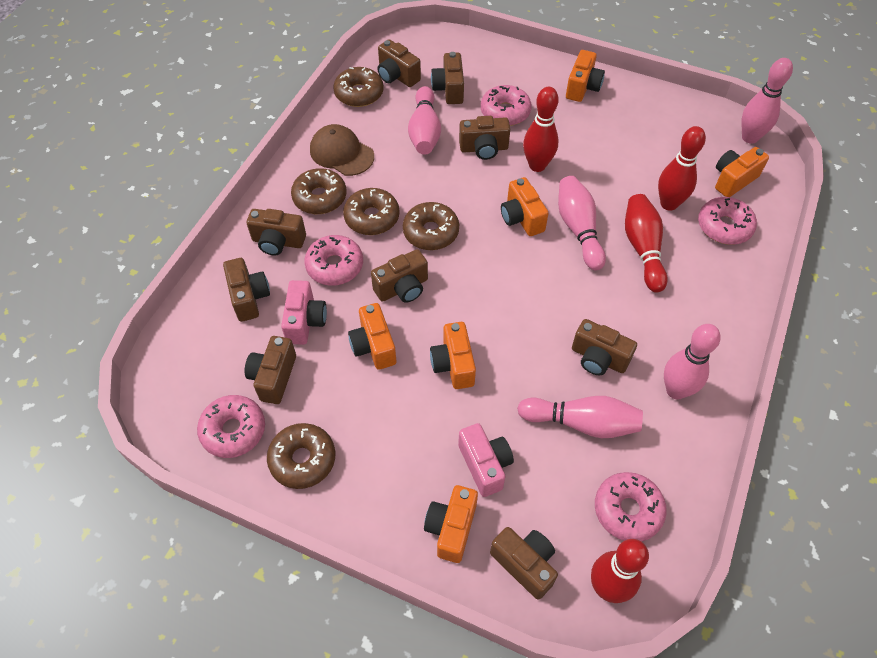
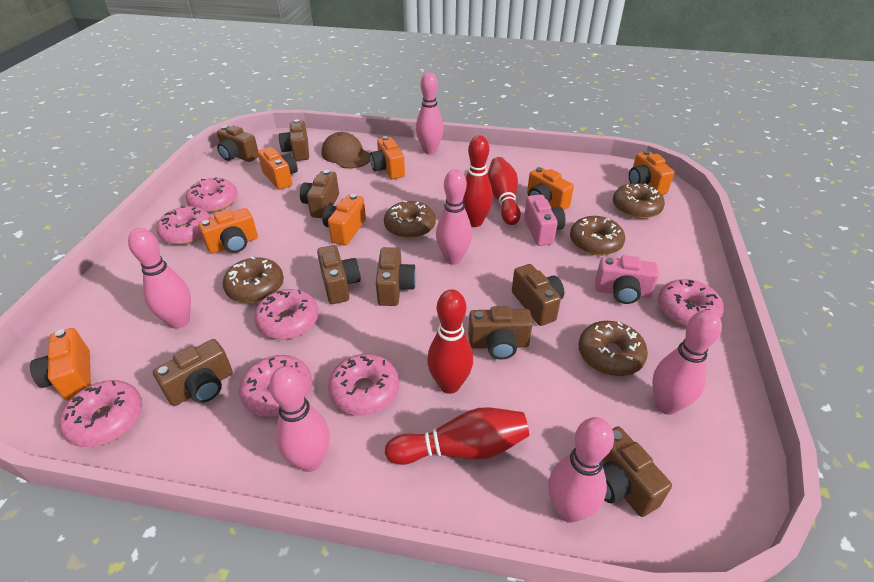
orange camera: 6 -> 7
pink bowling pin: 5 -> 6
pink donut: 5 -> 7

